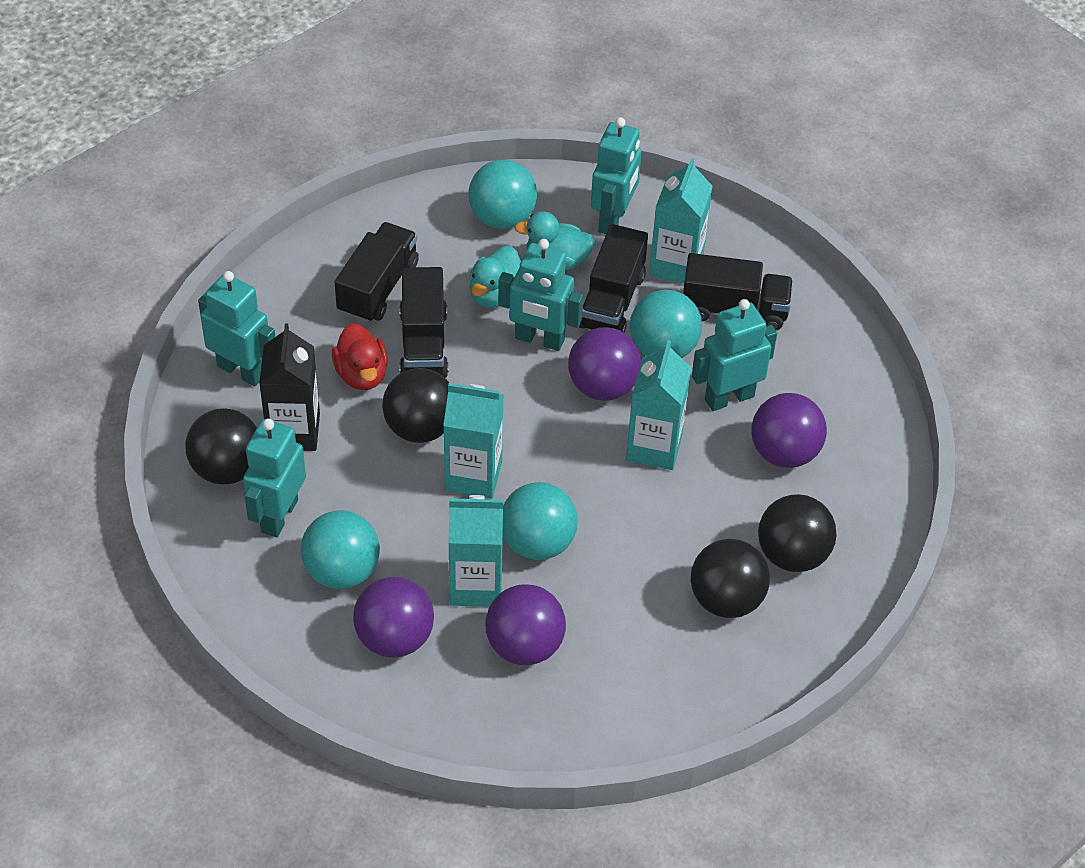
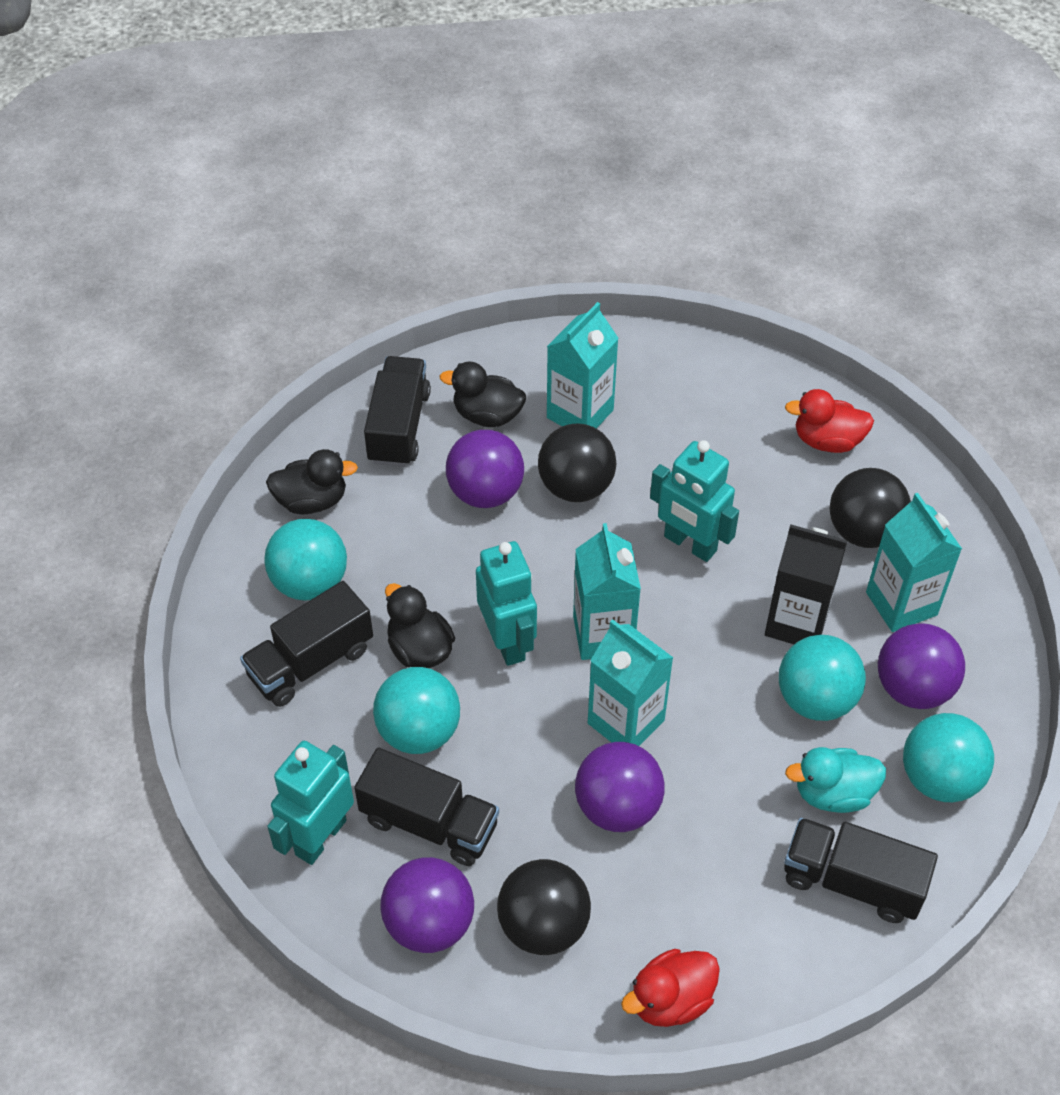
black ball: 4 -> 3
black duck: 0 -> 3
red duck: 1 -> 2
turquoise duck: 2 -> 1
turquoise robot: 5 -> 3

